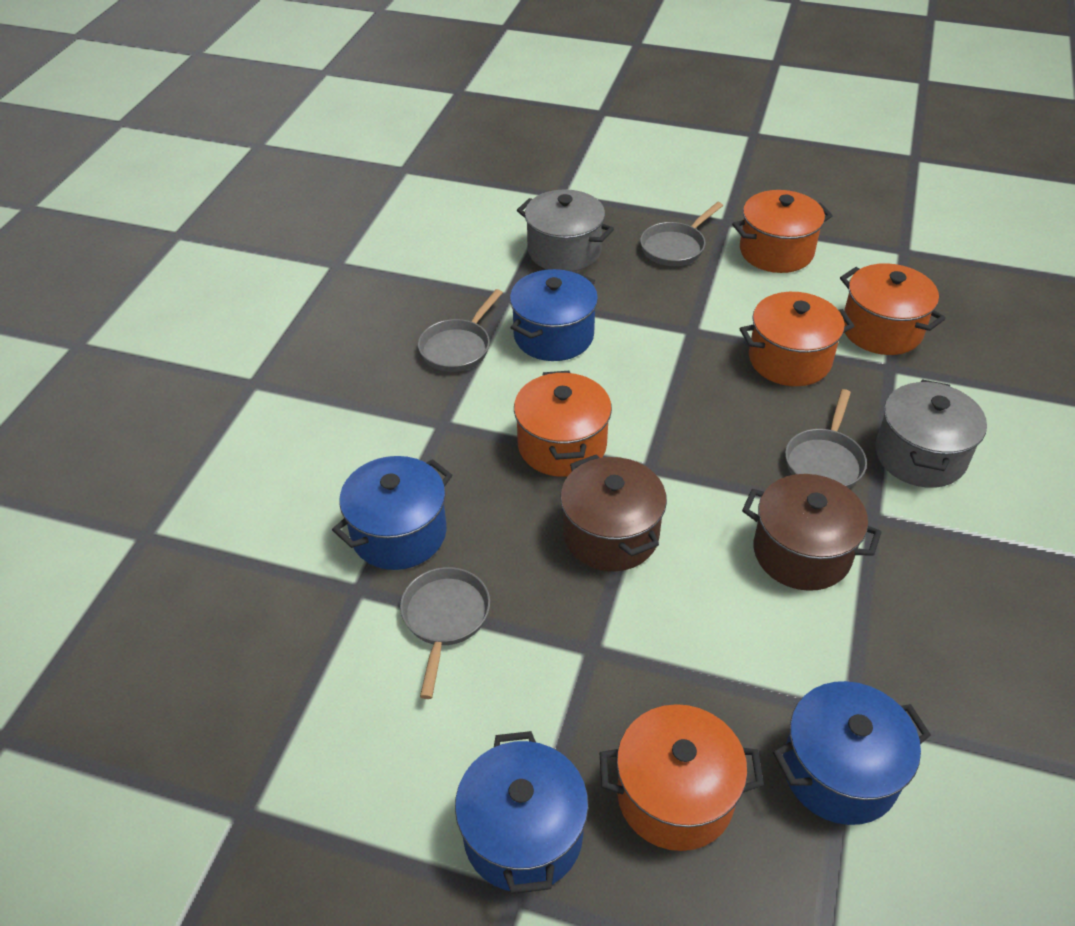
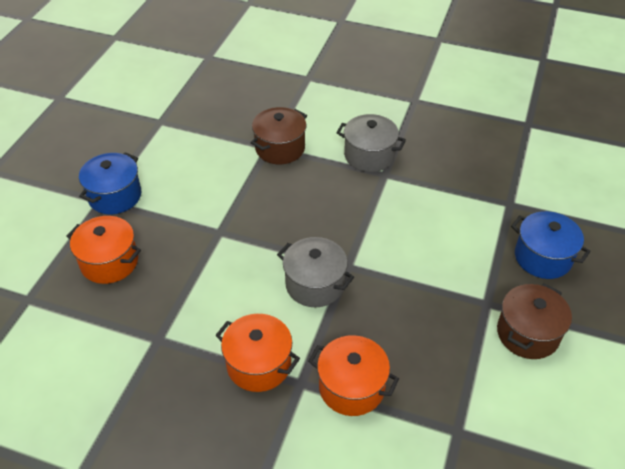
blue pot: 4 -> 2
grey pan: 4 -> 0
orange pot: 5 -> 3

